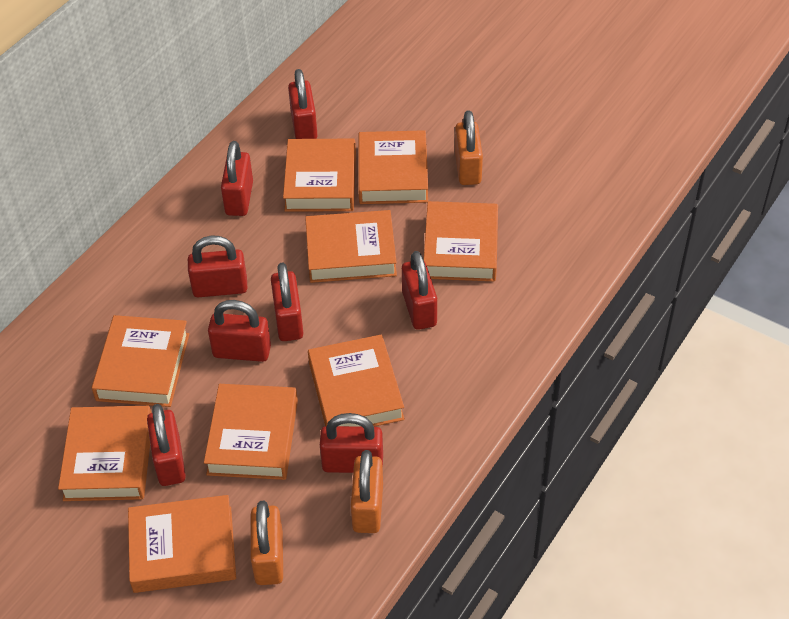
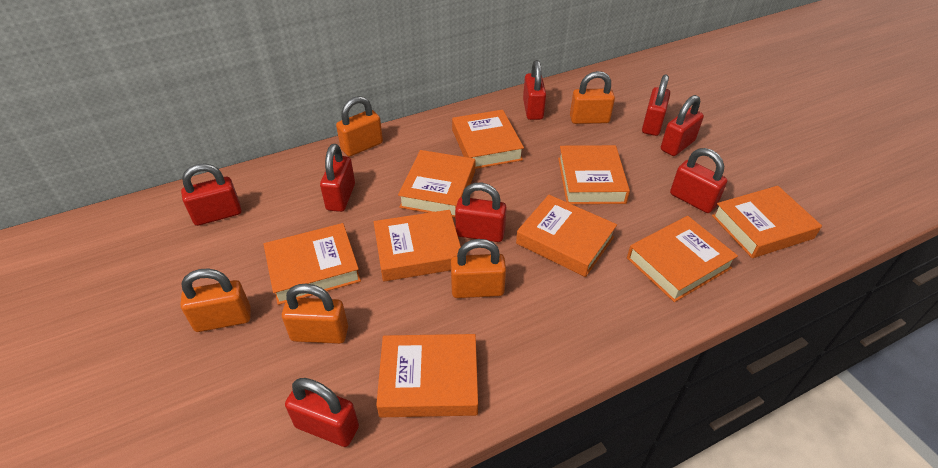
orange padlock: 3 -> 5

